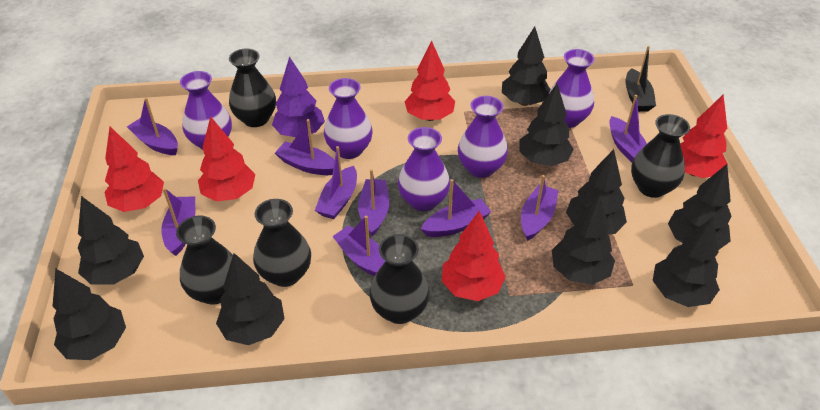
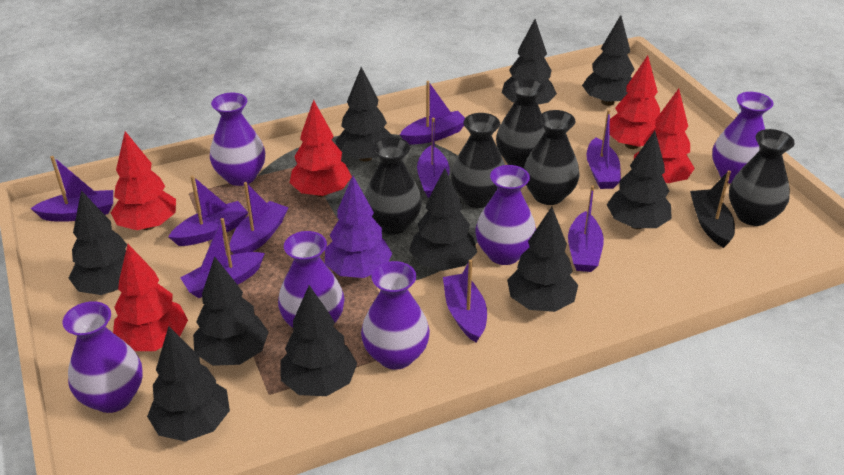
black tree: 9 -> 10
purple vase: 5 -> 6

